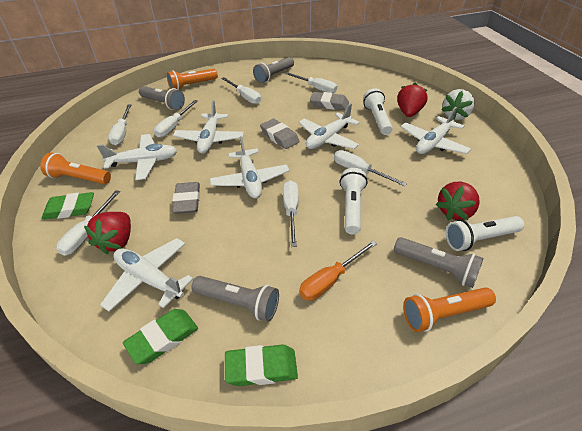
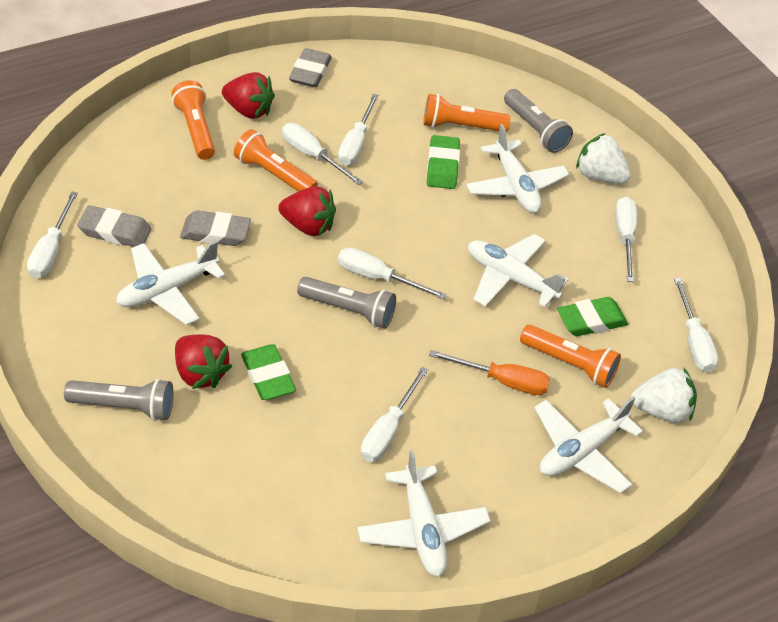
grey flashlight: 4 -> 3
orange flashlight: 3 -> 4
white flashlight: 3 -> 0
white plane: 6 -> 5
white strawberry: 1 -> 2

